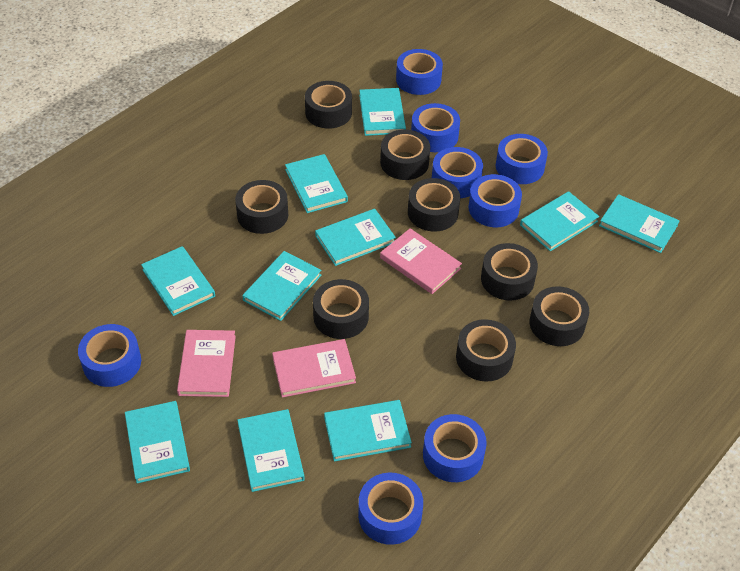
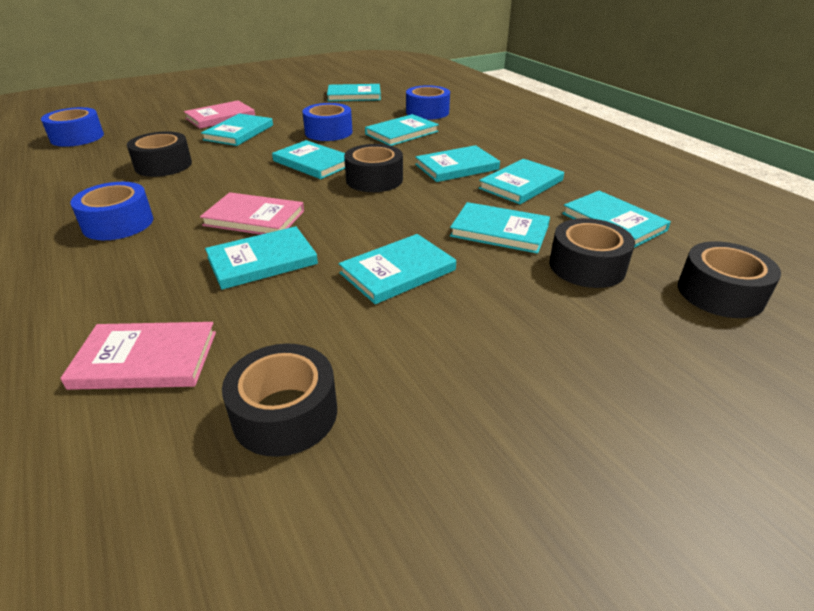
black tape: 8 -> 5
blue tape: 8 -> 4

